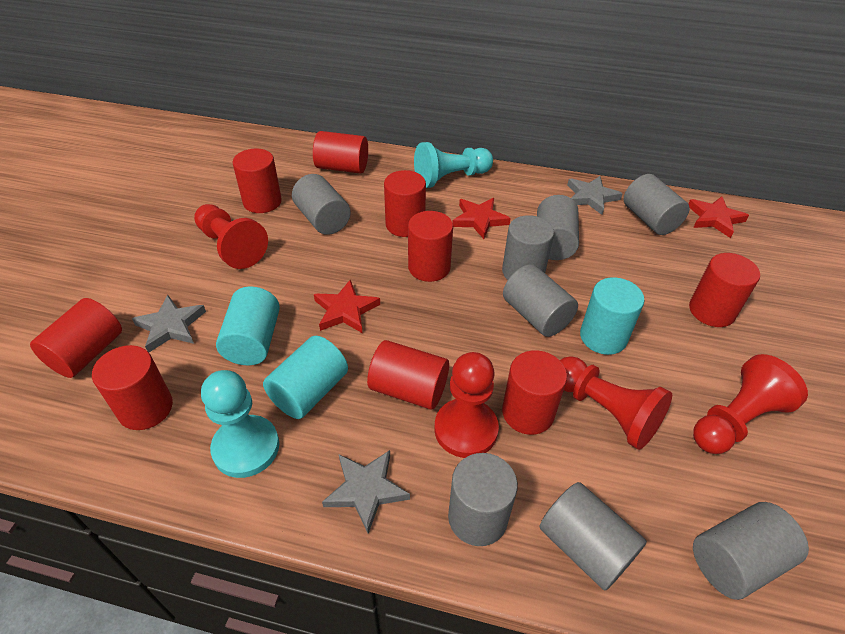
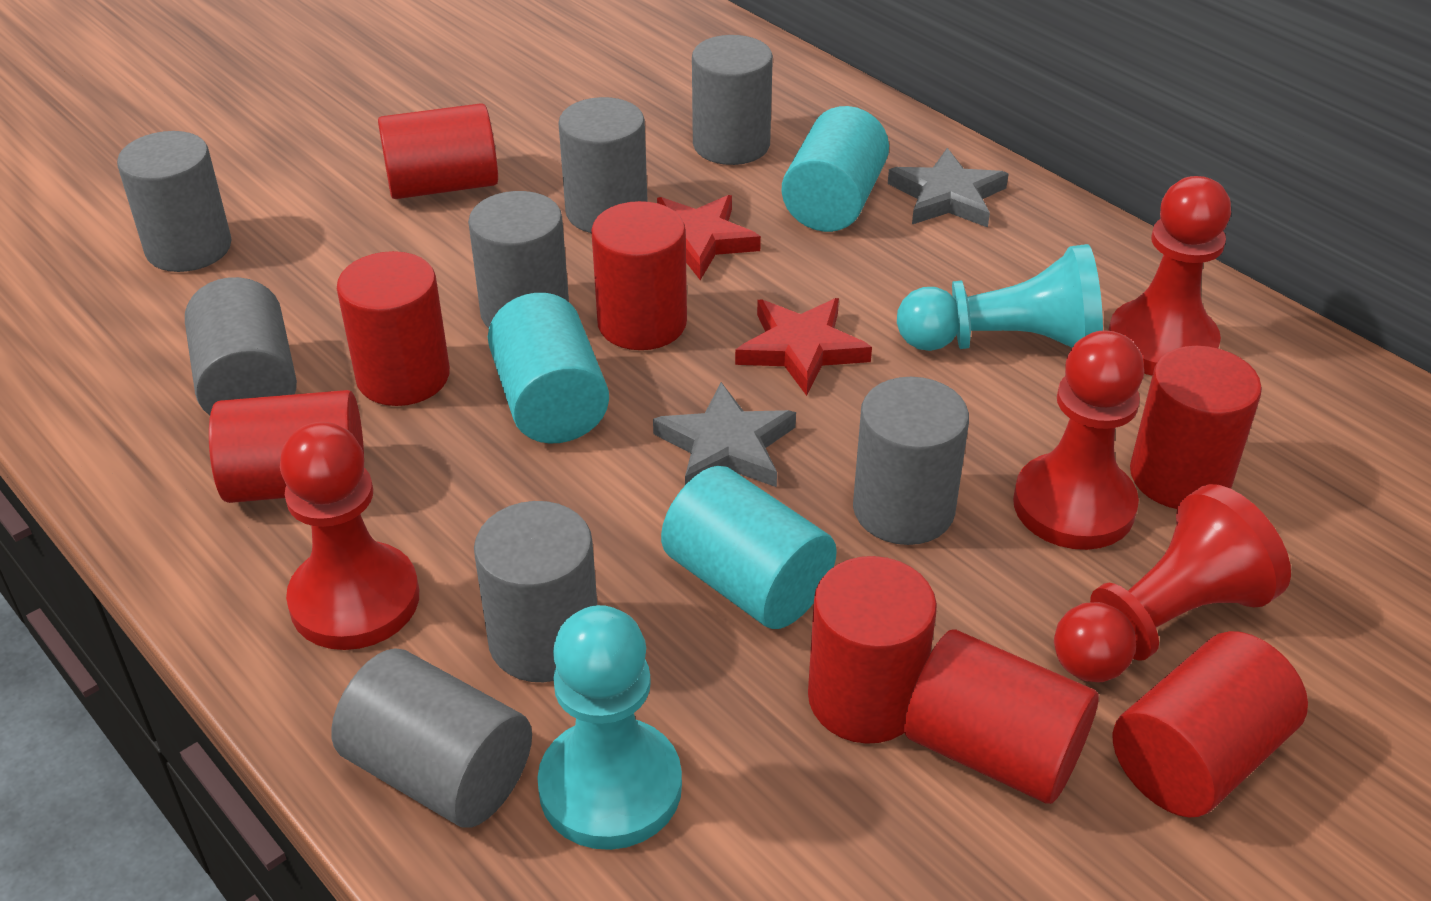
grey star: 3 -> 2
red cylinder: 9 -> 8
red star: 3 -> 2

